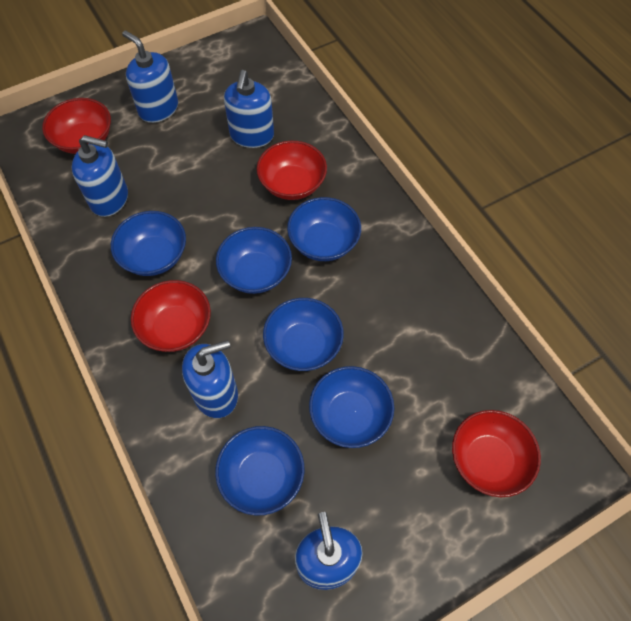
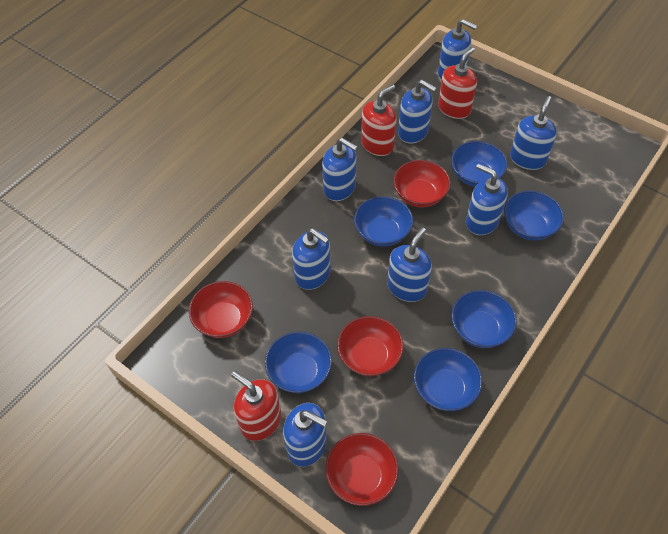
blue soap dispenser: 5 -> 8
red soap dispenser: 0 -> 3

